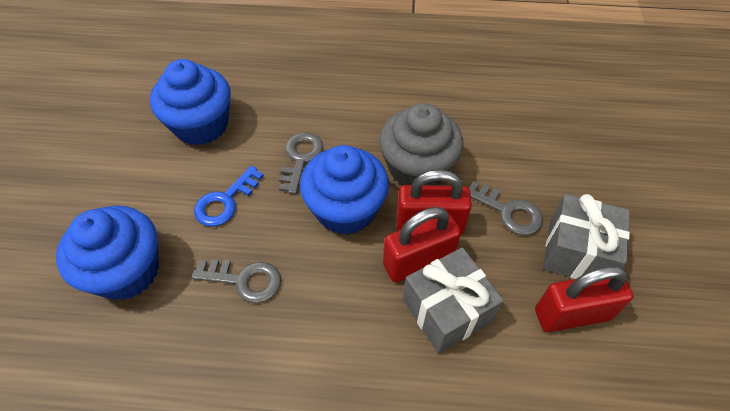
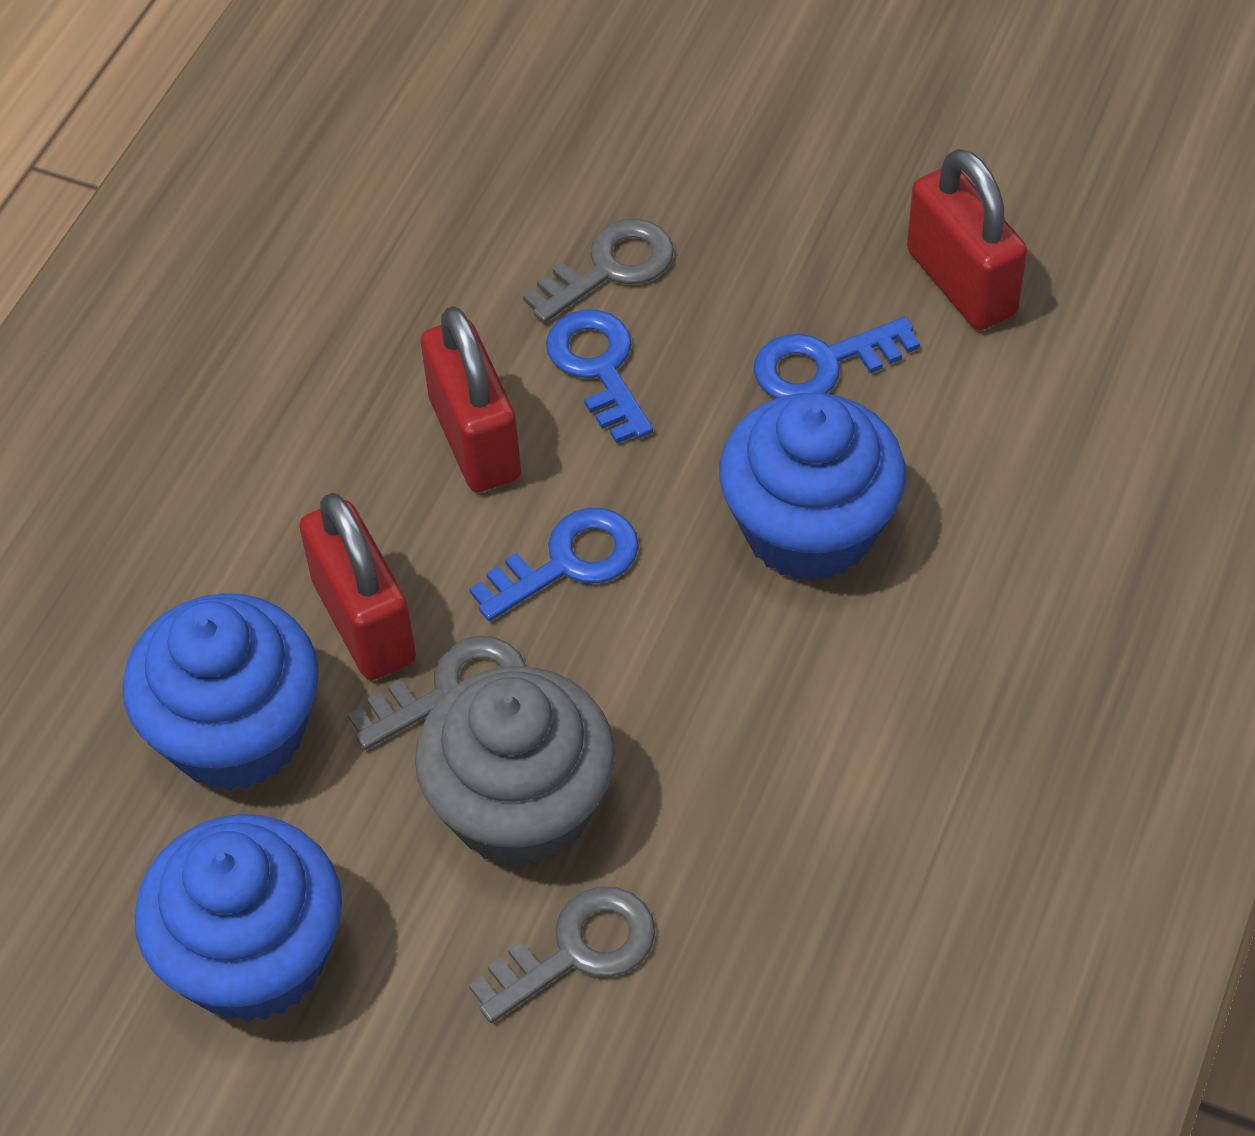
blue key: 1 -> 3
grey gift: 2 -> 0

